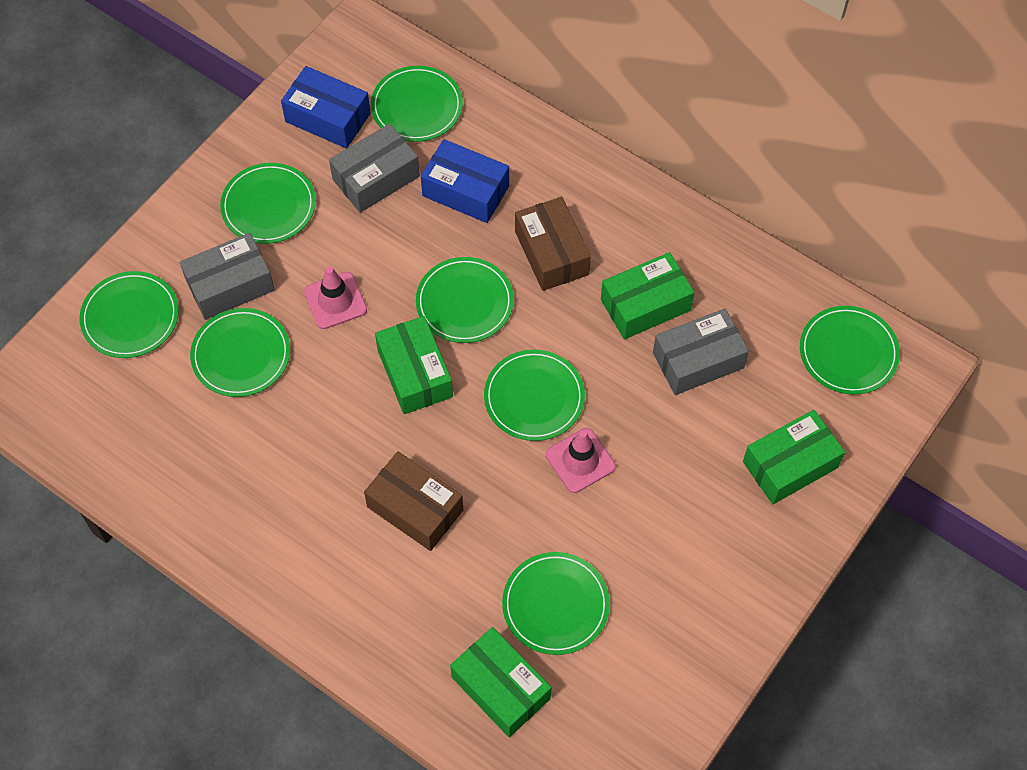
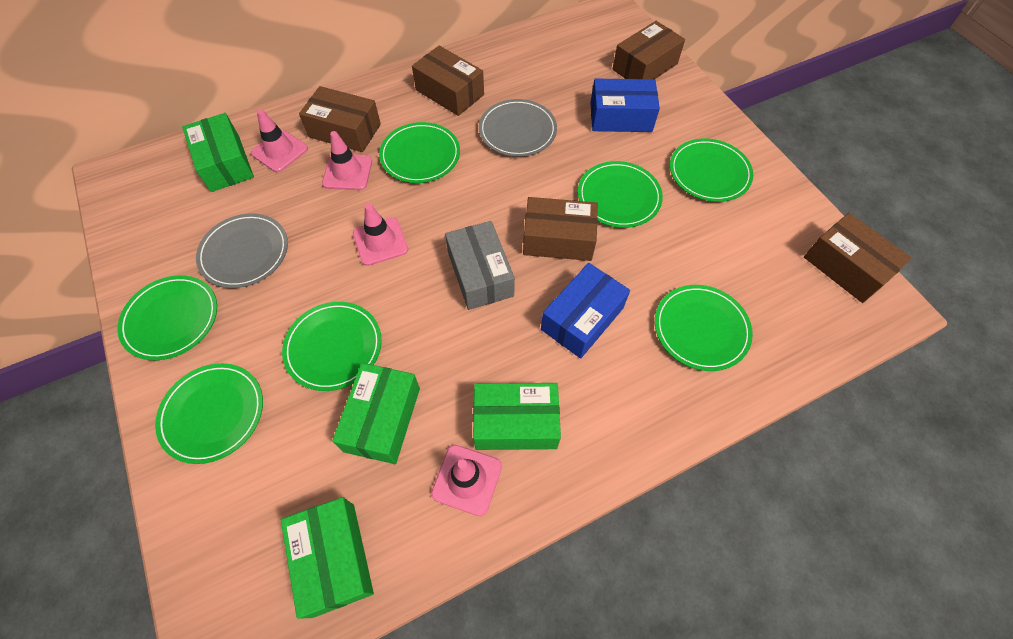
brown box: 2 -> 5
green plate: 8 -> 7
grey box: 3 -> 1
grey plate: 0 -> 2
pink traffic cone: 2 -> 4

